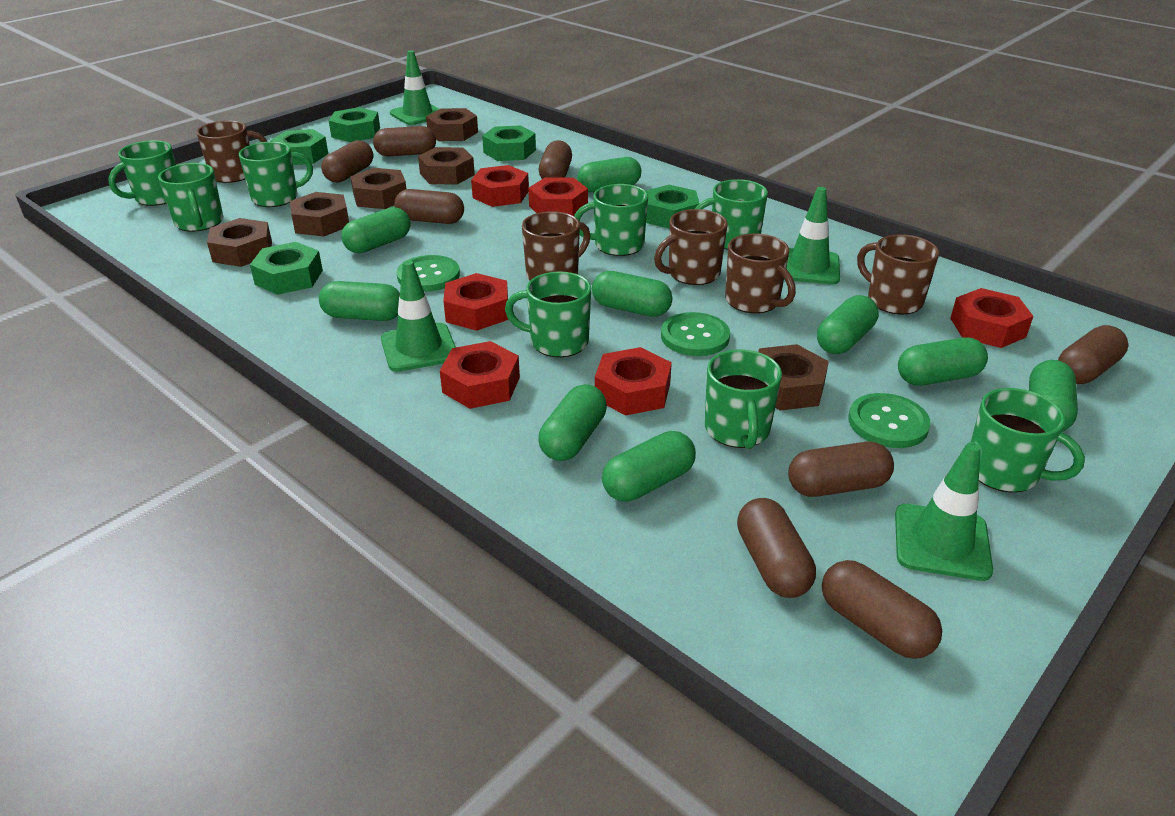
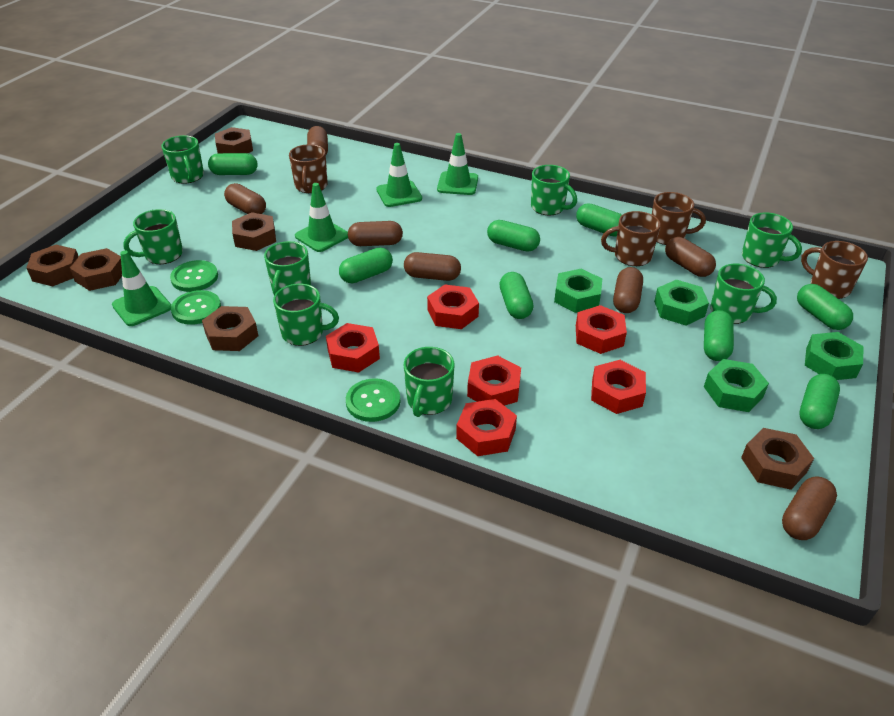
brown capsule: 8 -> 7
brown mug: 5 -> 4
green capsule: 9 -> 8
green nut: 5 -> 4

